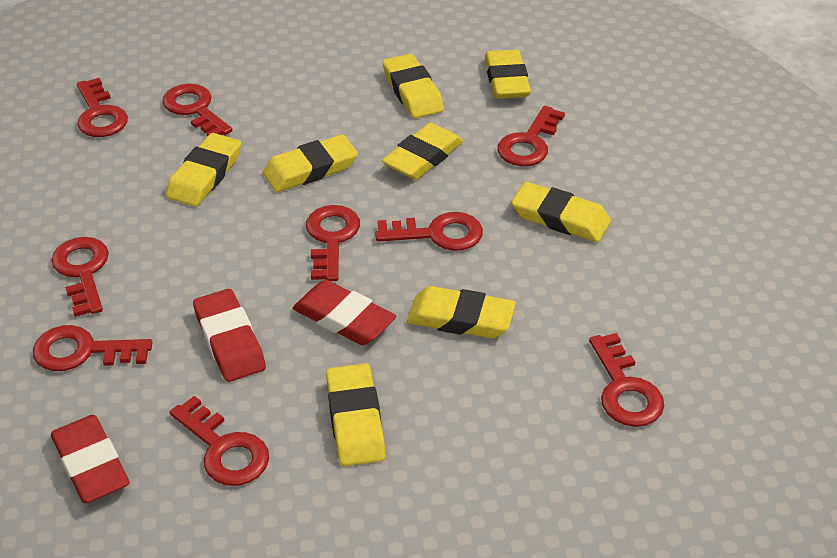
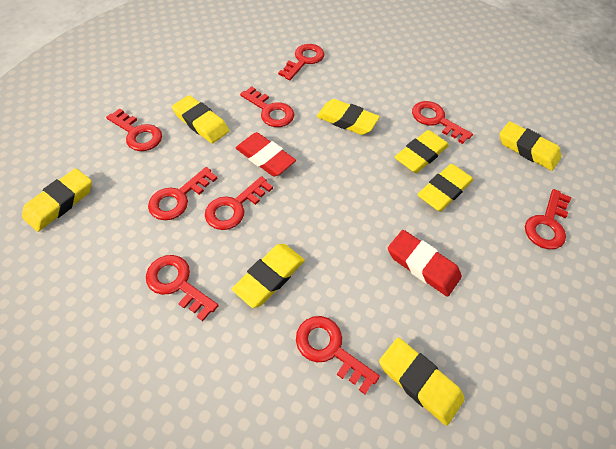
red eraser: 3 -> 2

